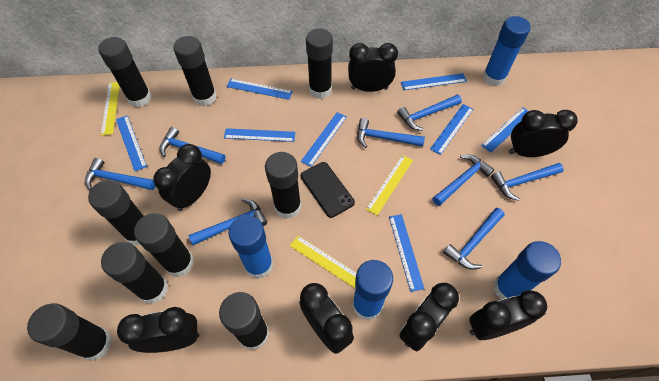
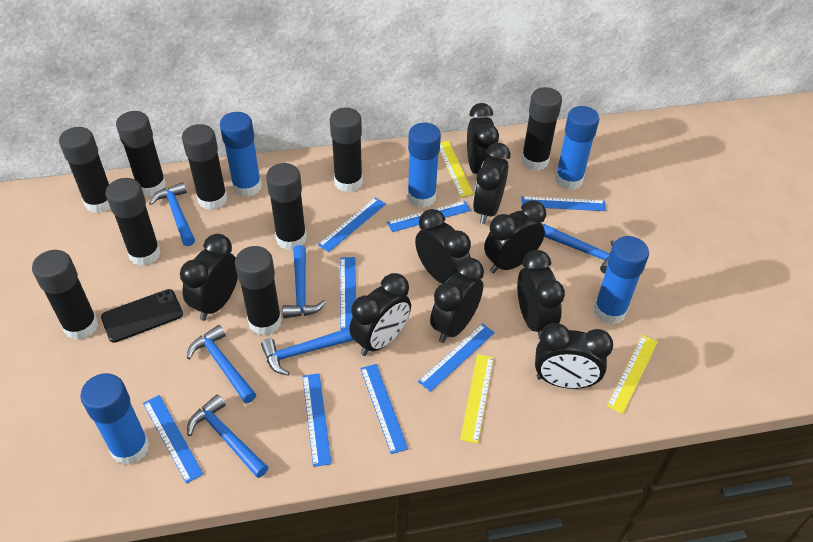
black clock: 7 -> 9
blue glue stick: 4 -> 5
blue hammer: 8 -> 6

